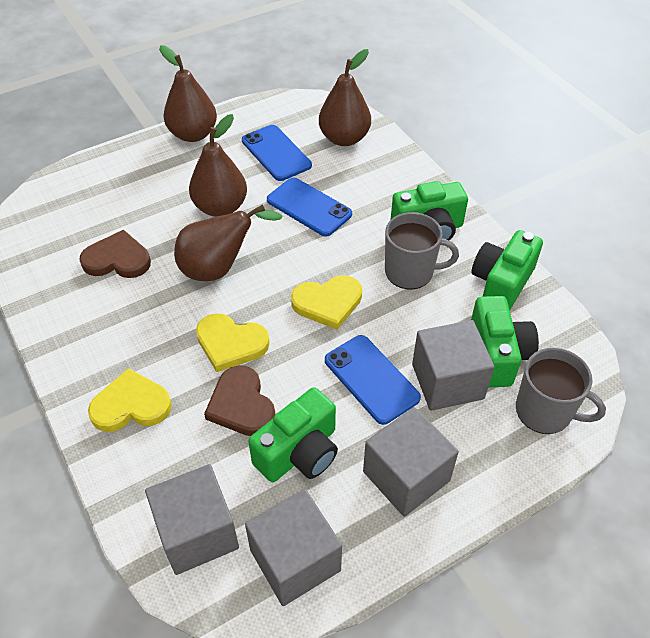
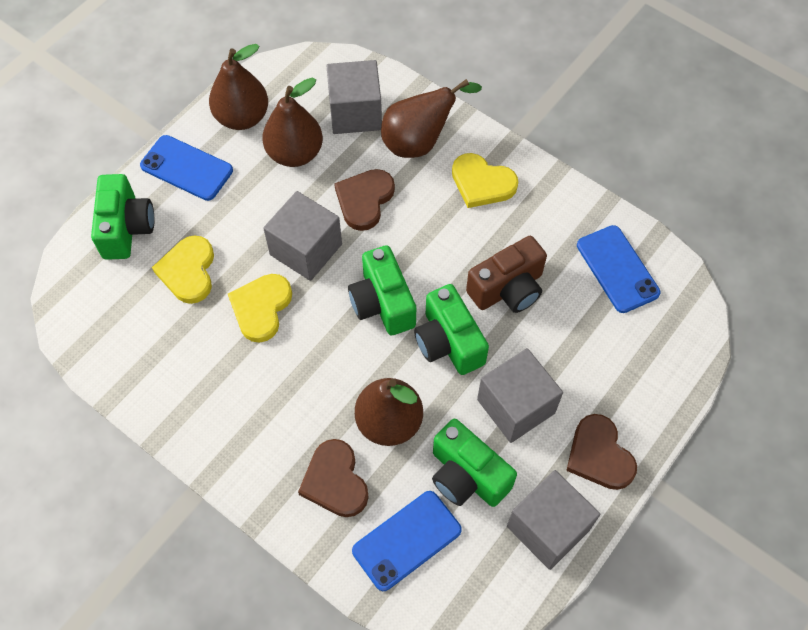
brown camera: 0 -> 1
brown heart: 2 -> 3
grey mug: 2 -> 0

